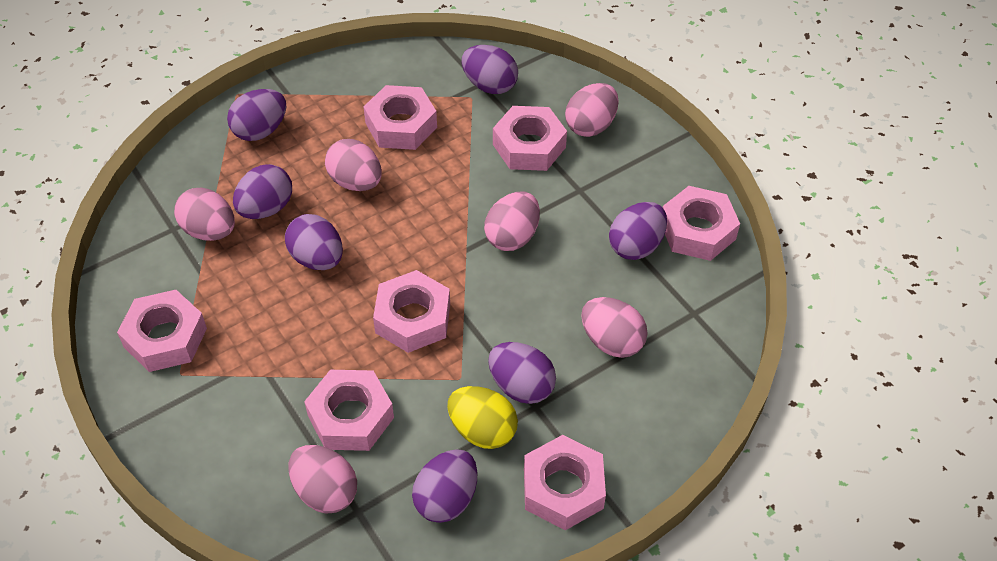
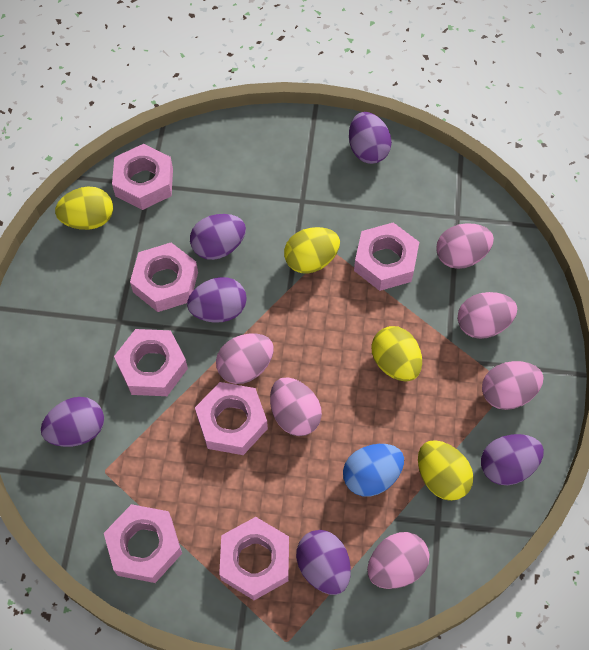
blue egg: 0 -> 1
purple egg: 7 -> 6
yellow egg: 1 -> 4

